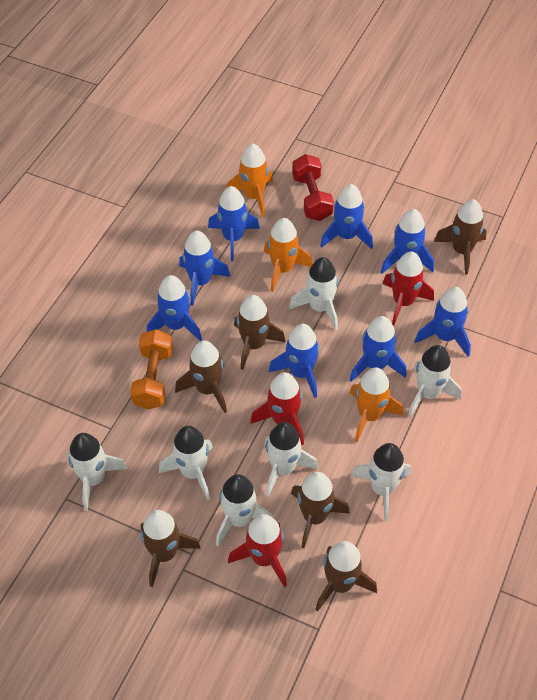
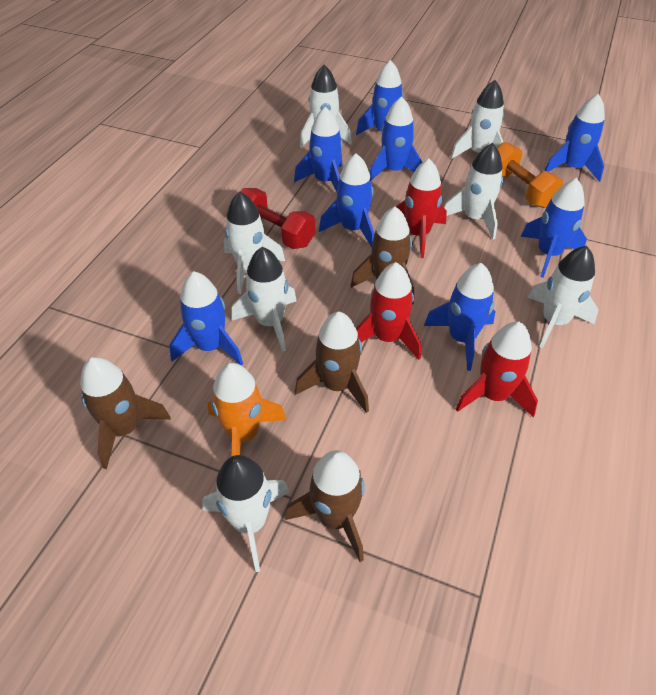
brown rocket: 6 -> 4
orange rocket: 3 -> 1

